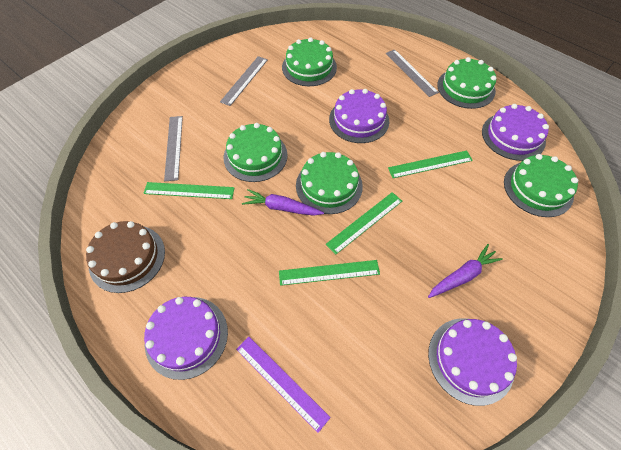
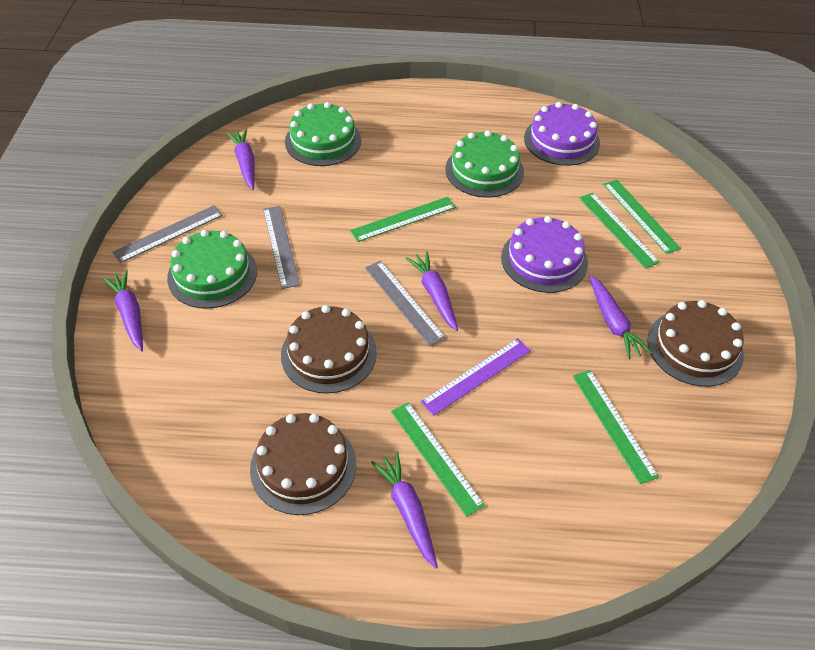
brown cake: 1 -> 3
green cake: 5 -> 3
green ruler: 4 -> 5
purple cake: 4 -> 2
purple carrot: 2 -> 5

